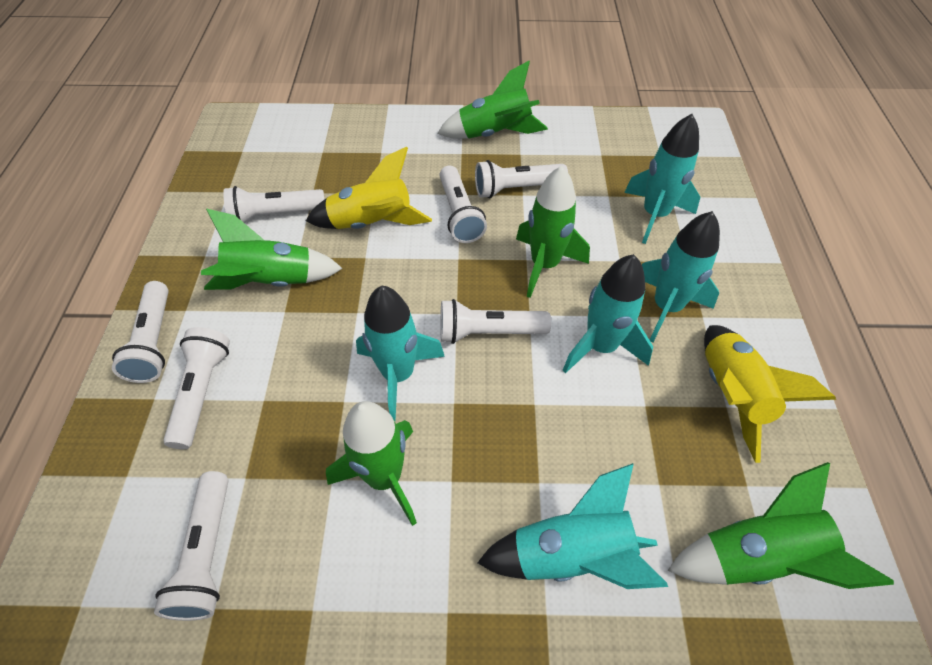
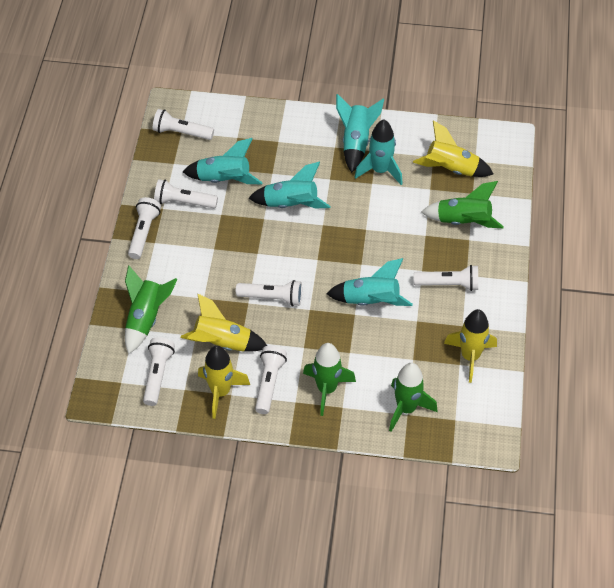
green rocket: 5 -> 4
yellow rocket: 2 -> 4

